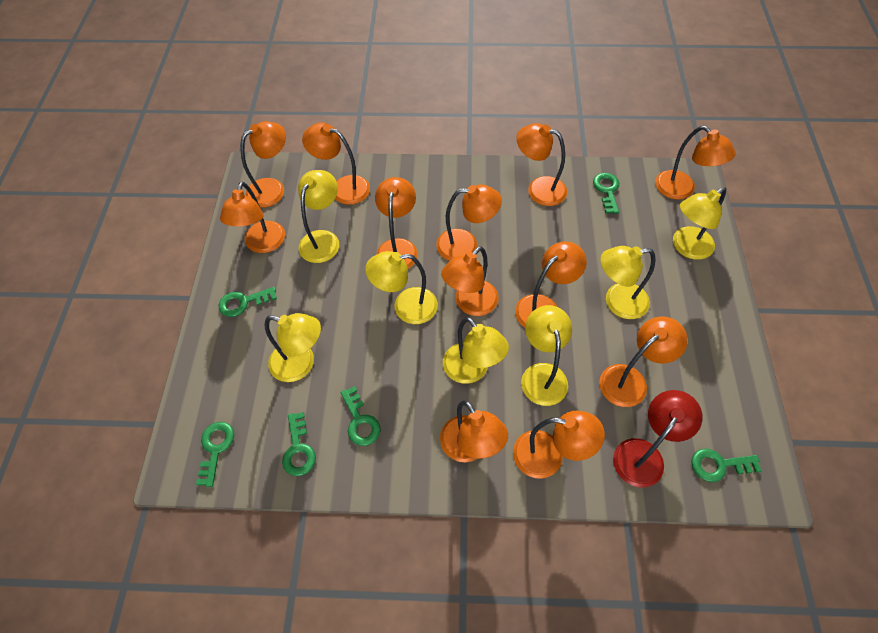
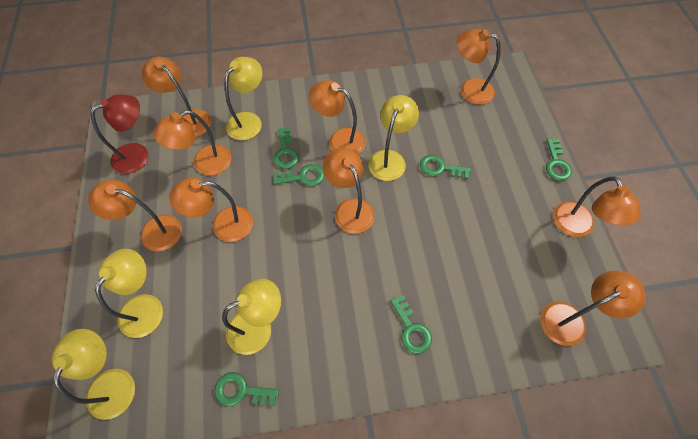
orange lamp: 12 -> 9
yellow lamp: 7 -> 5

